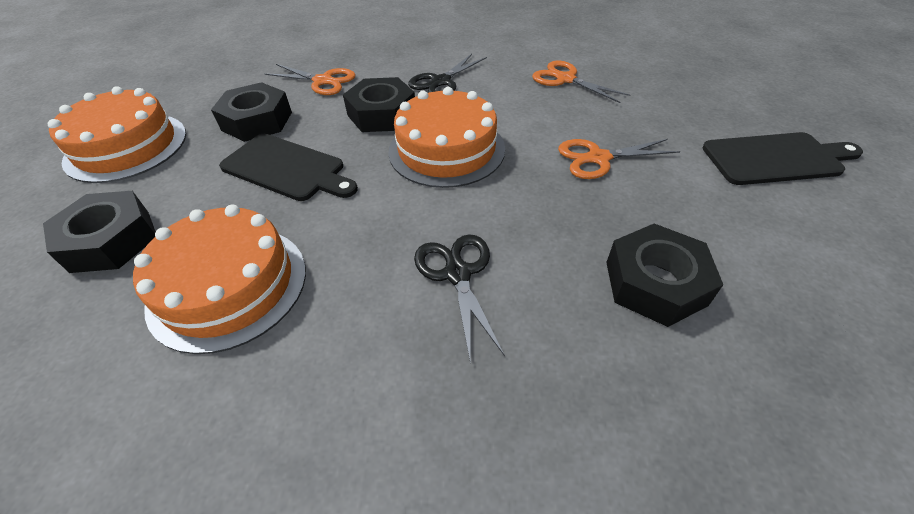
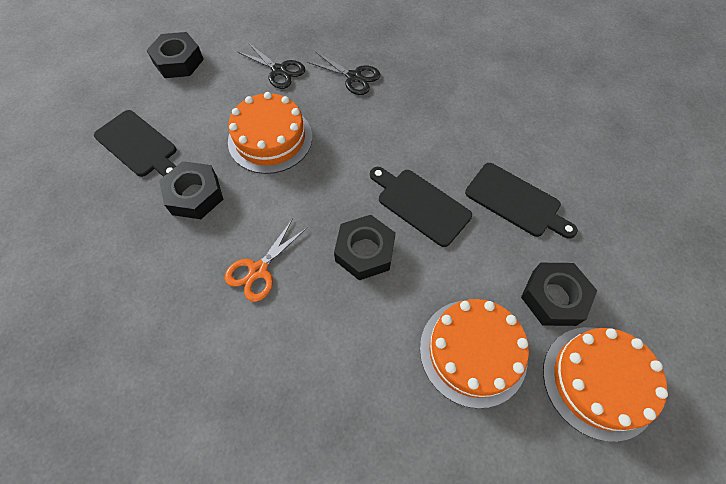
black cutting board: 2 -> 3
orange scissors: 3 -> 1

